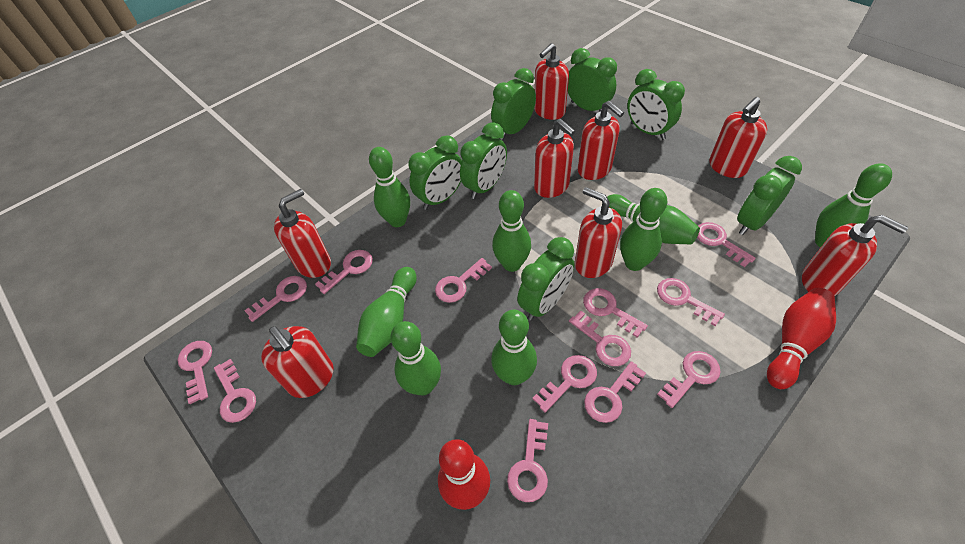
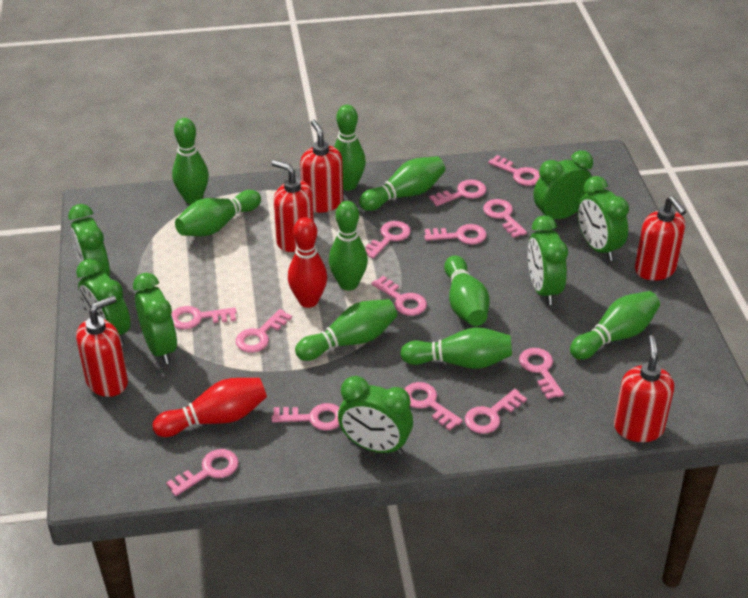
green bowling pin: 8 -> 9
red soap dispenser: 8 -> 5

